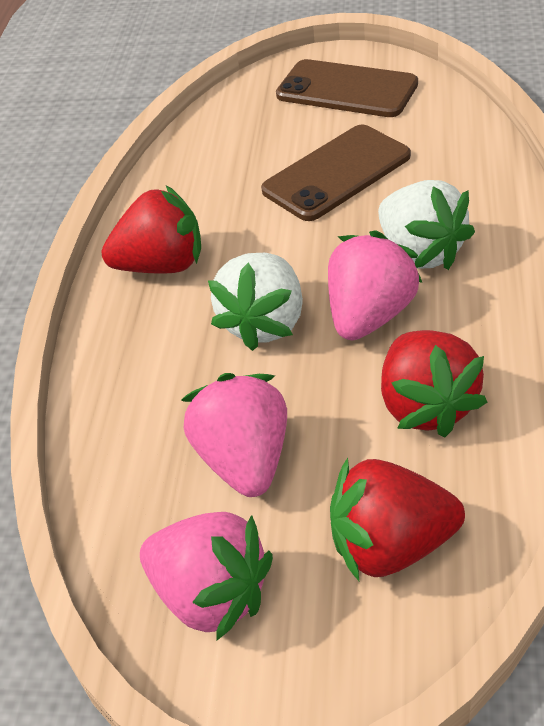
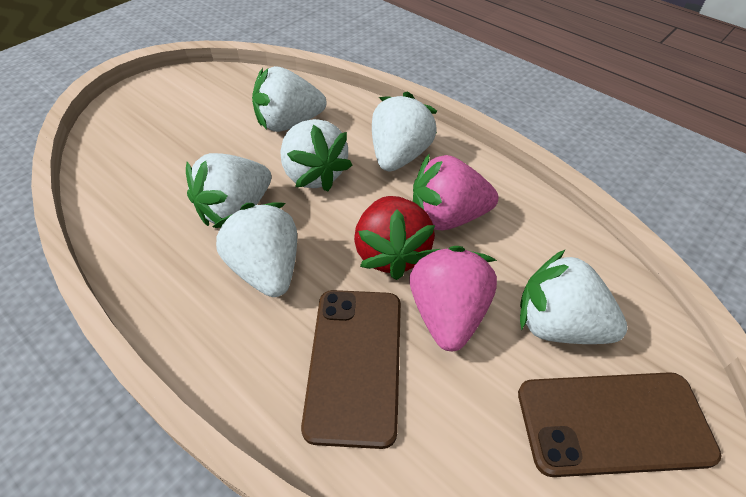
pink strawberry: 3 -> 2
red strawberry: 3 -> 1
white strawberry: 2 -> 6

